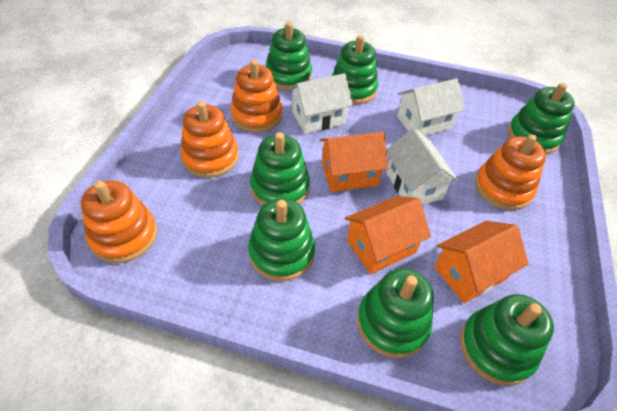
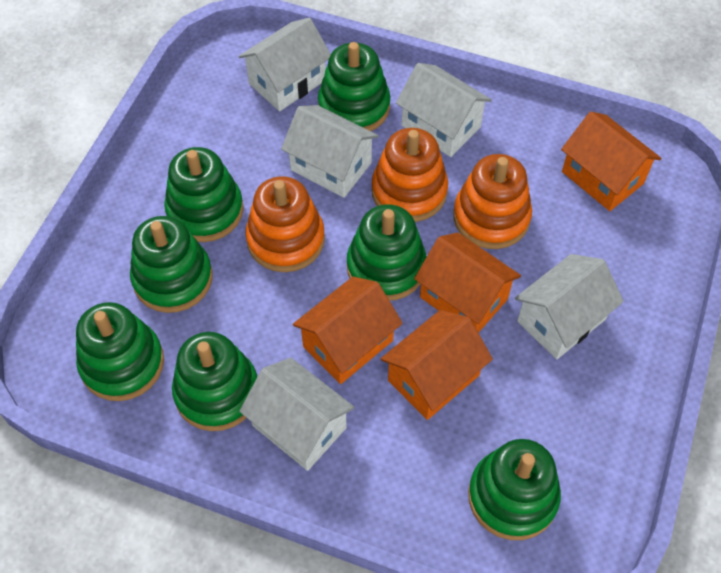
orange house: 3 -> 4
orange stacking toy: 4 -> 3
white house: 3 -> 5

